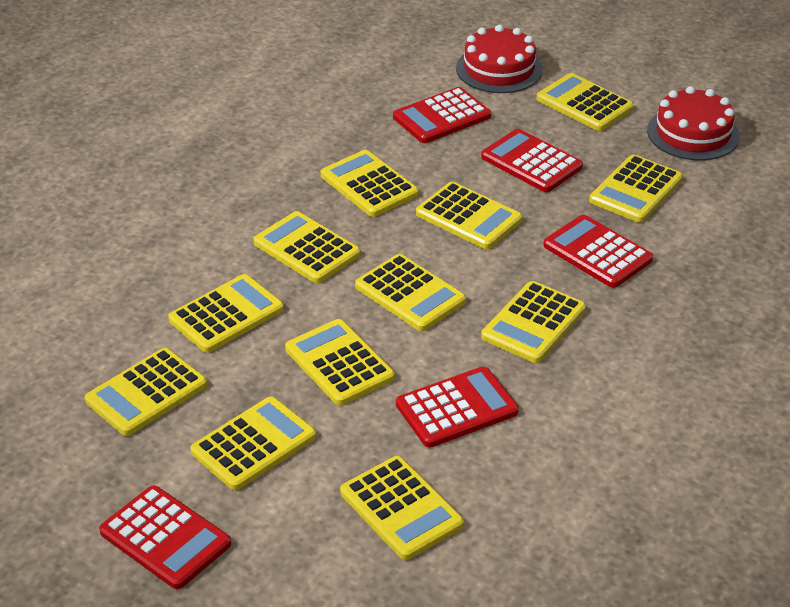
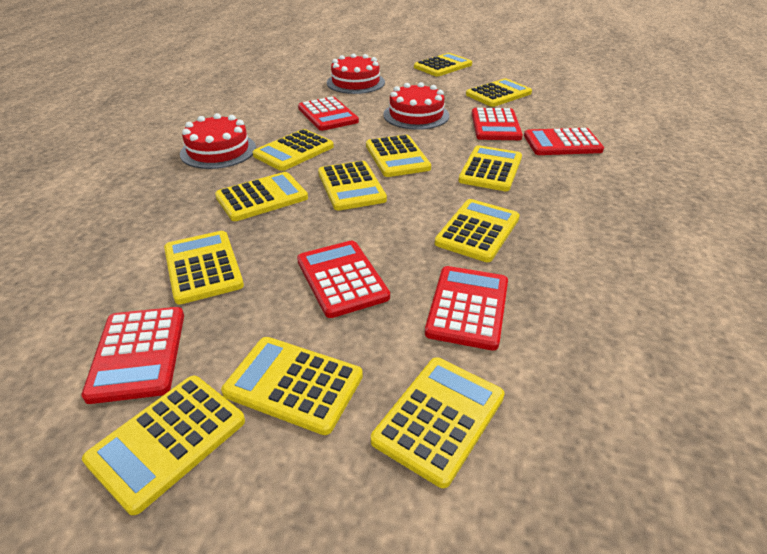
red cake: 2 -> 3
red calculator: 5 -> 6

